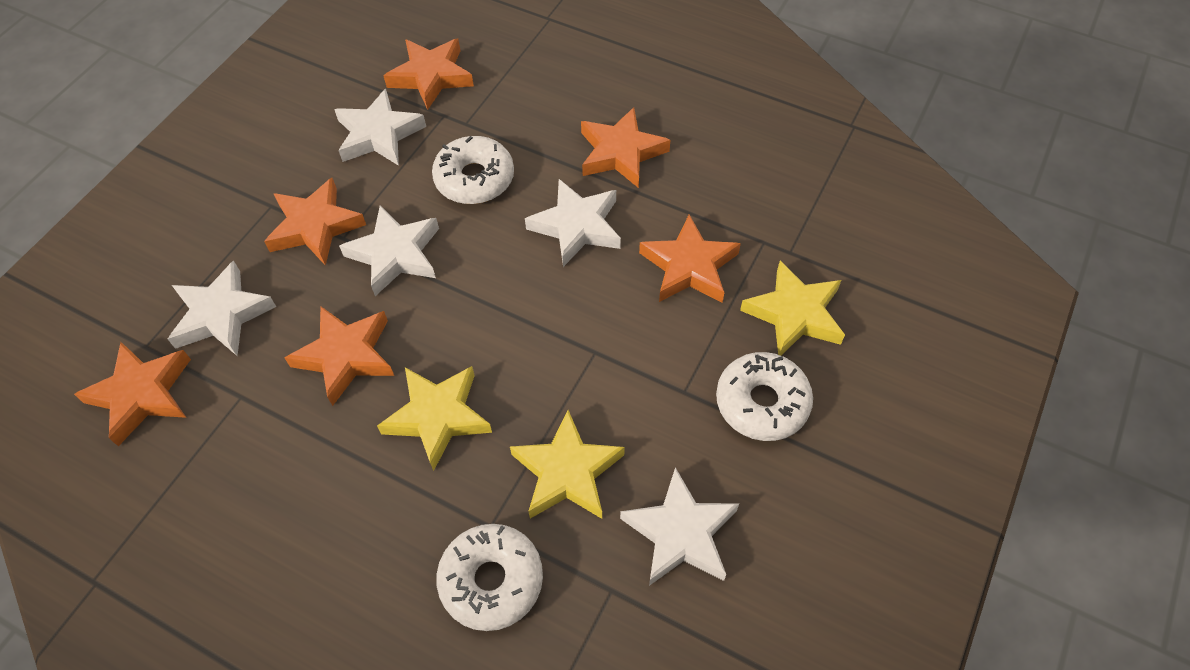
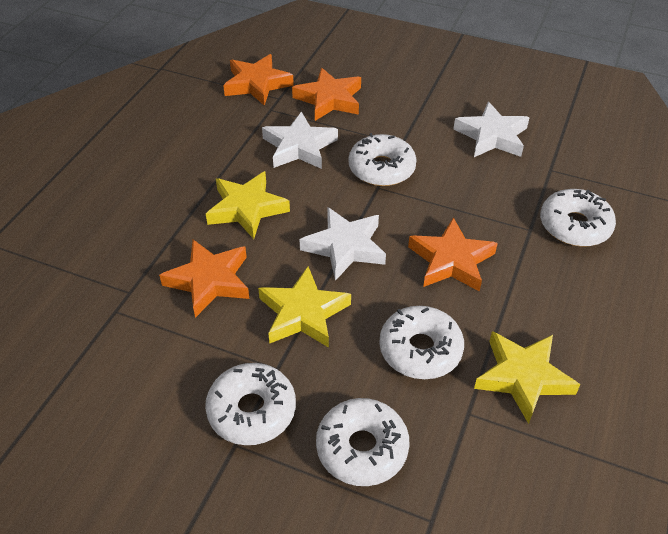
orange star: 6 -> 4
white donut: 3 -> 5
white star: 5 -> 3

